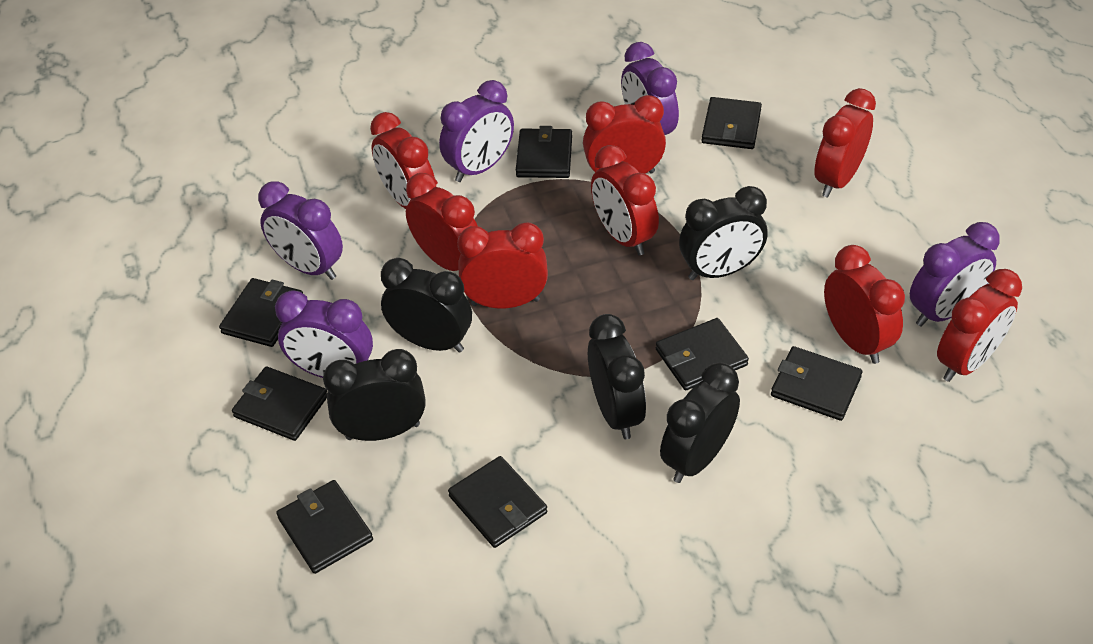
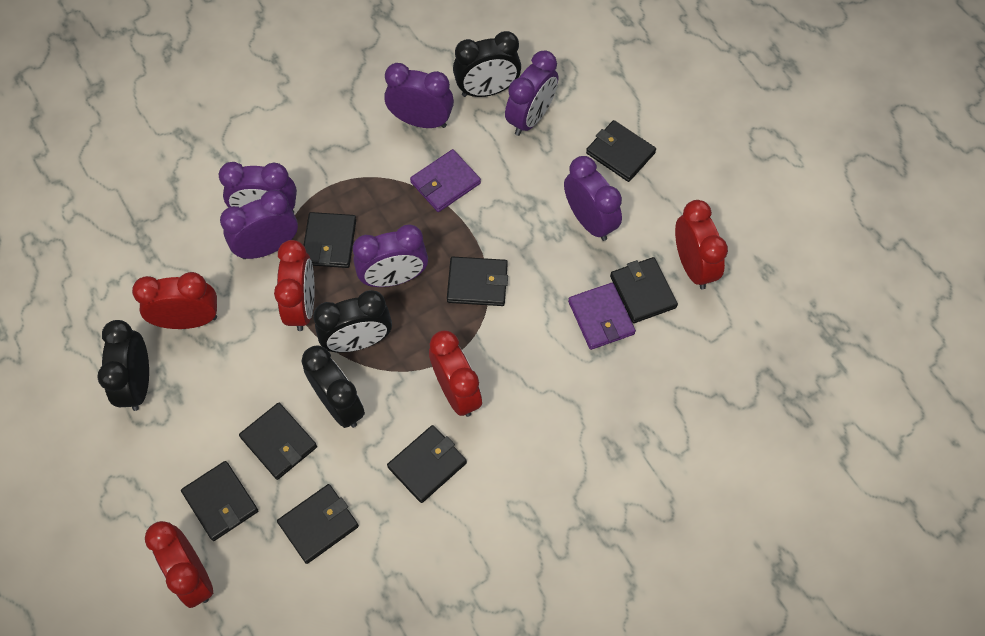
black clock: 5 -> 4
purple clock: 5 -> 6
purple wallet: 0 -> 2
red clock: 8 -> 5

